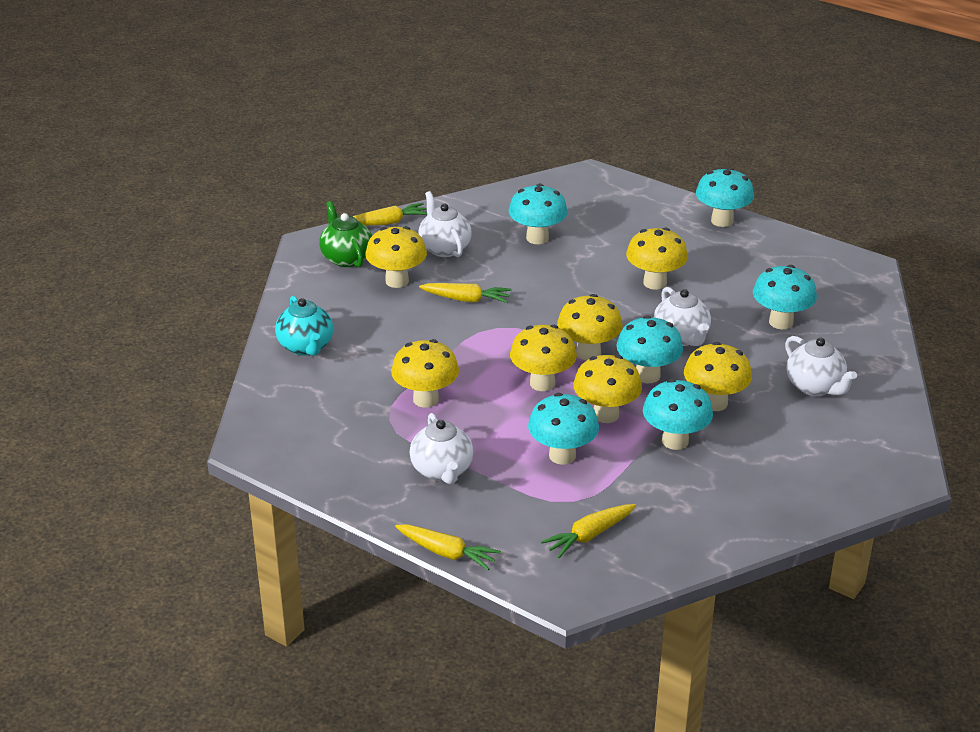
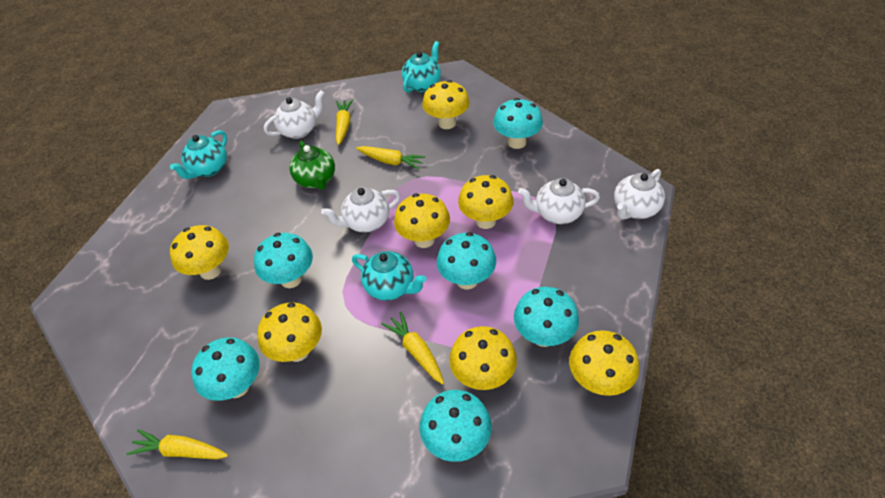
turquoise teapot: 1 -> 3

